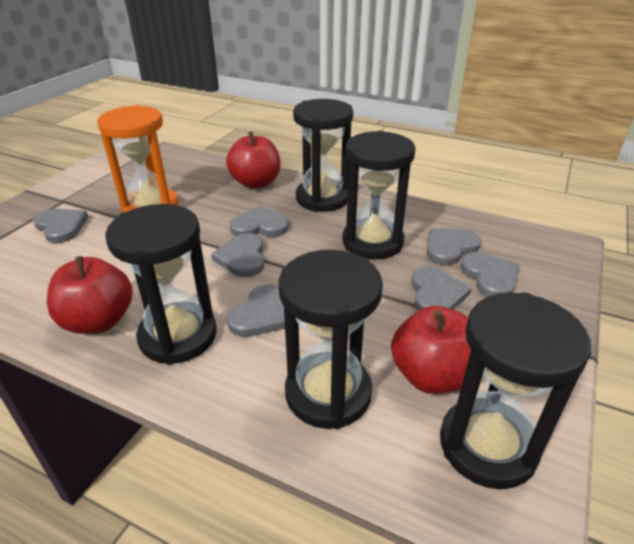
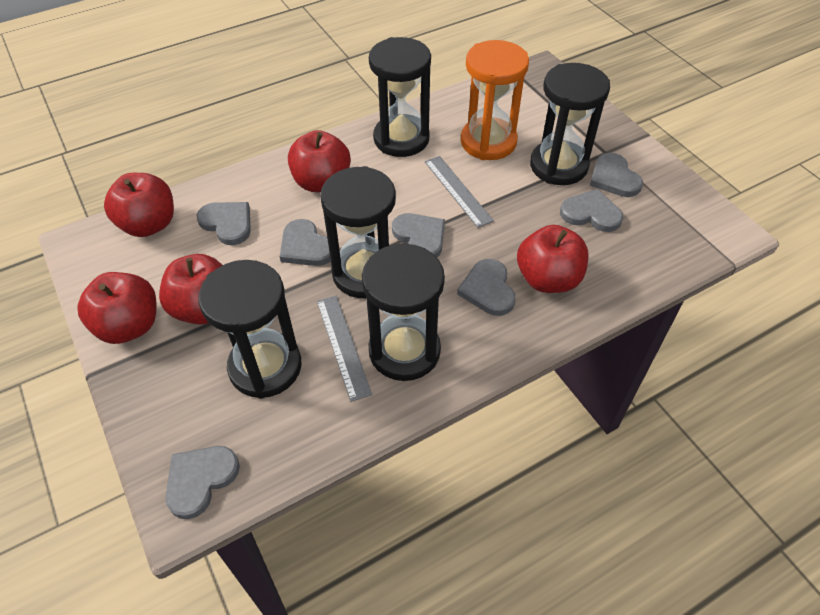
grey ruler: 0 -> 2
red apple: 3 -> 5

